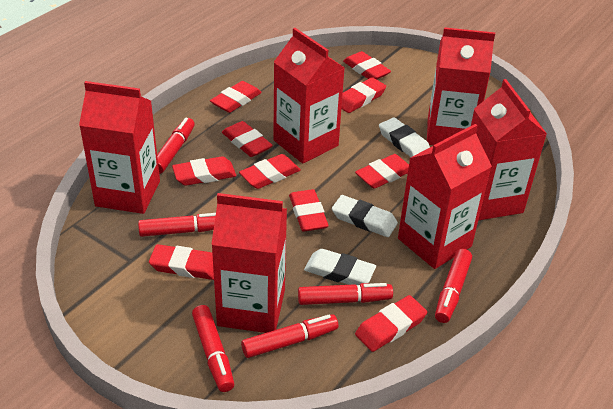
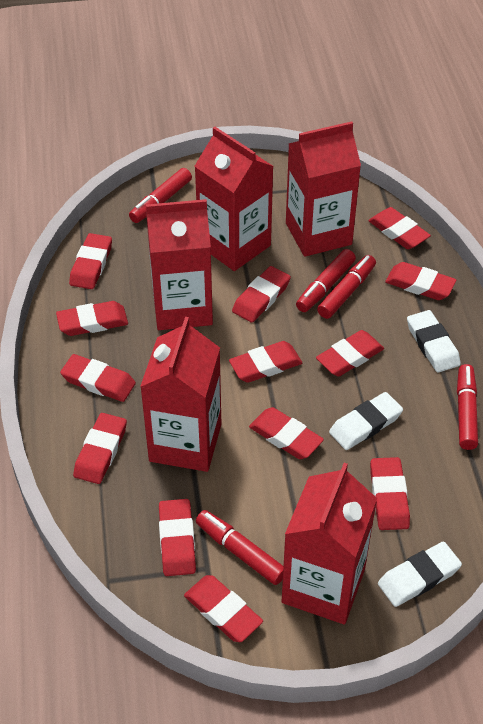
red carton: 6 -> 5
red eraser: 10 -> 13
red marker: 6 -> 5

